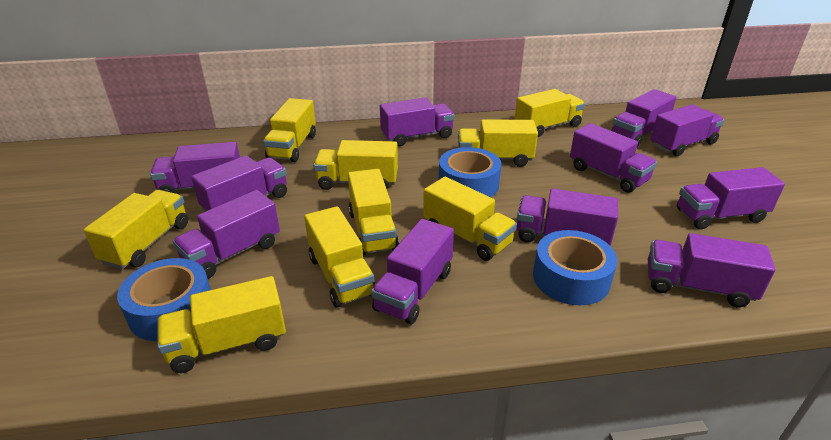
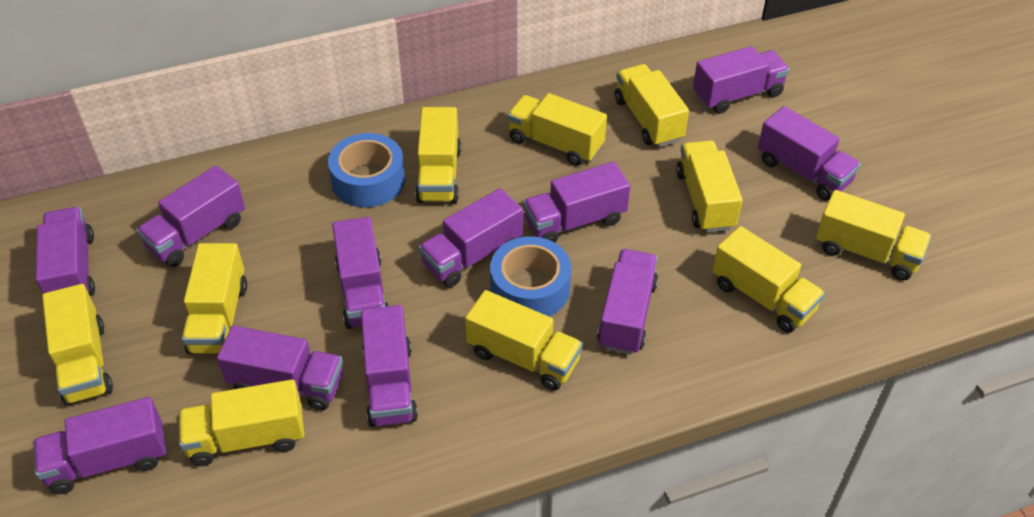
blue tape: 3 -> 2
yellow truck: 9 -> 10

